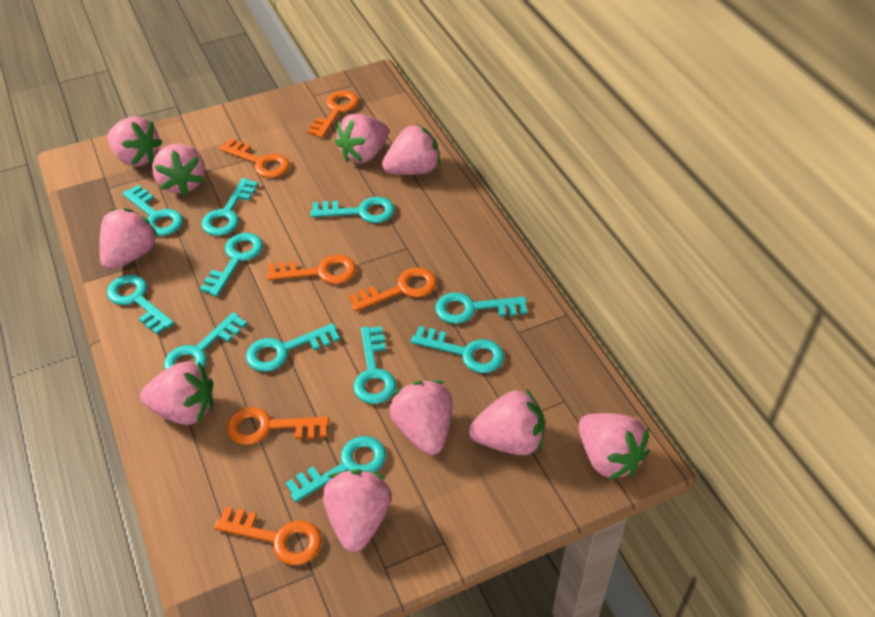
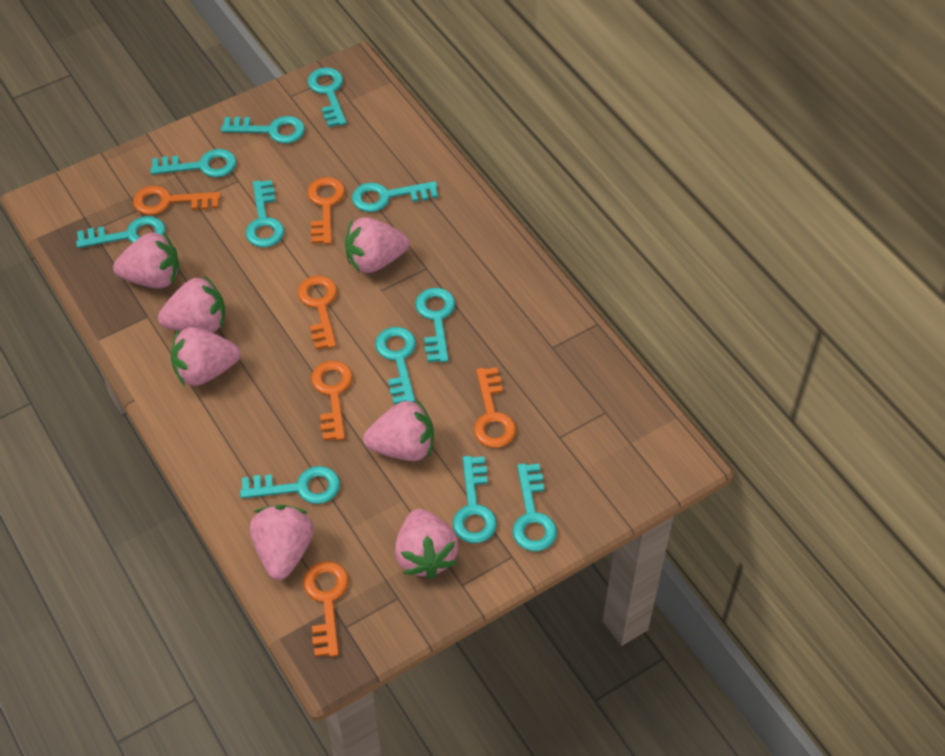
pink strawberry: 10 -> 7

